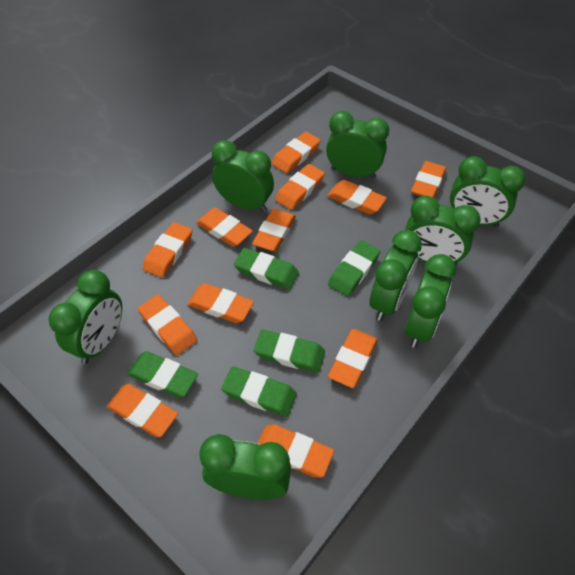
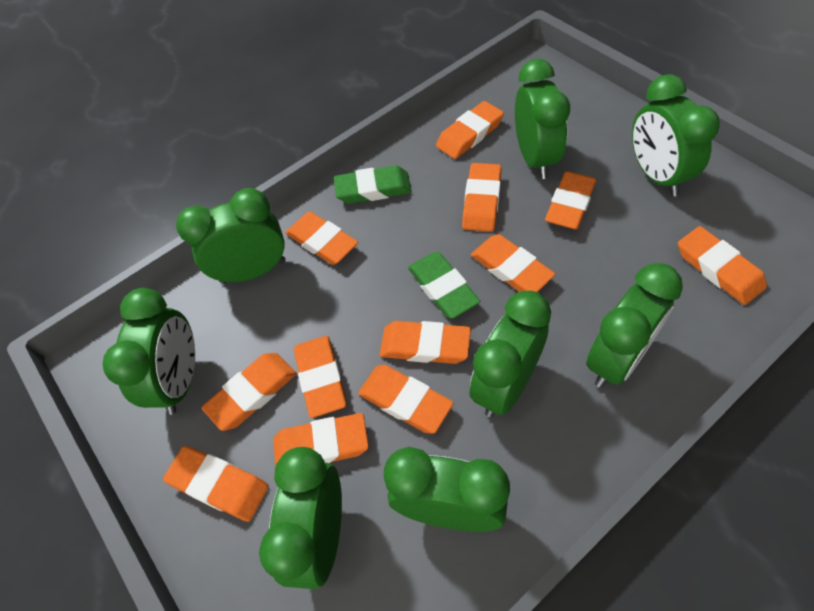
green eraser: 5 -> 2

